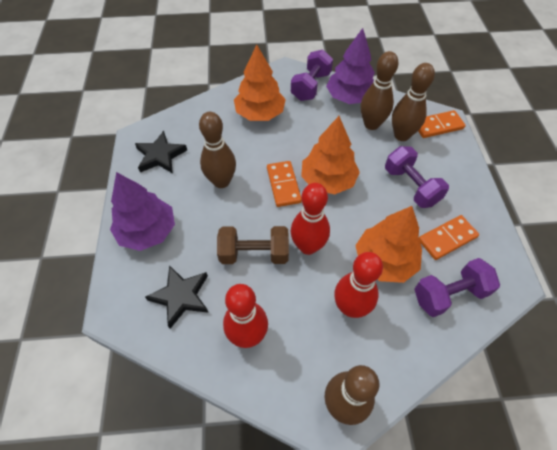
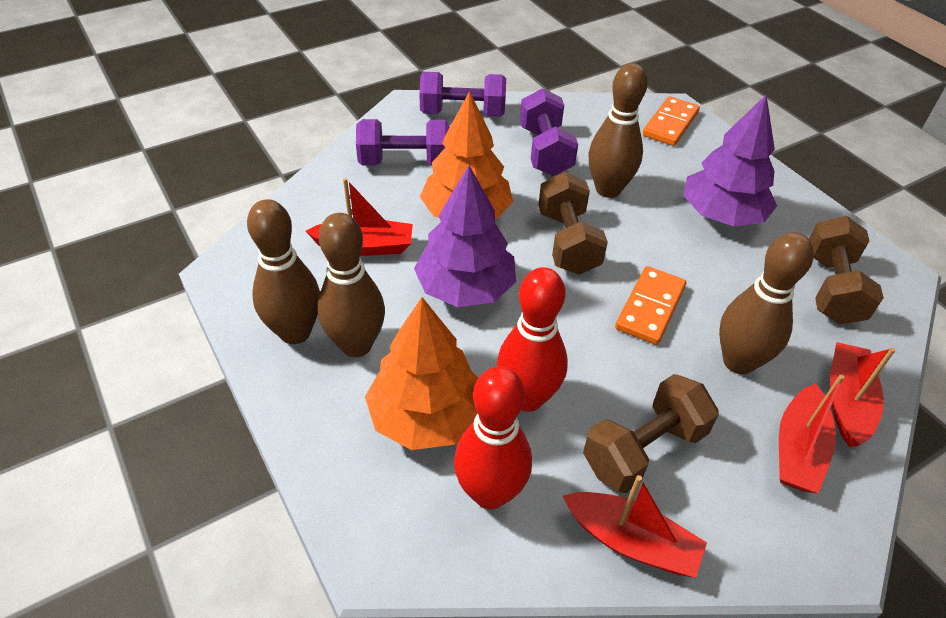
black star: 2 -> 0
brown dumbbell: 1 -> 3
orange domino: 3 -> 2
orange tree: 3 -> 2
red boat: 0 -> 4
red bowling pin: 3 -> 2

